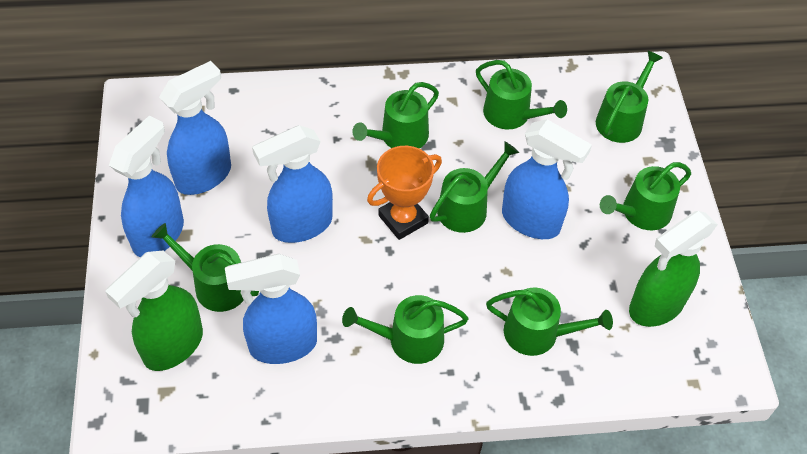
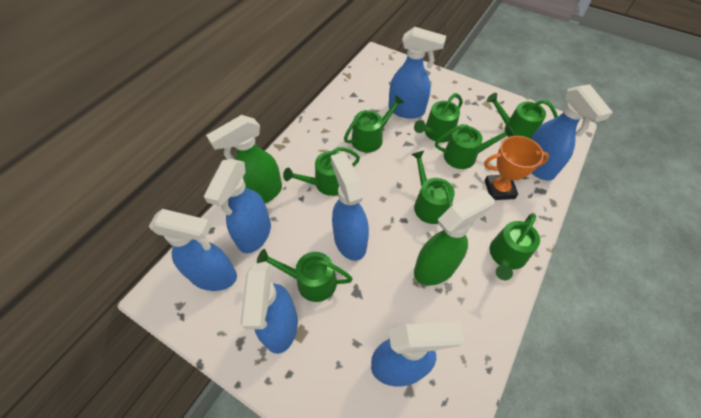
blue spray bottle: 5 -> 7

